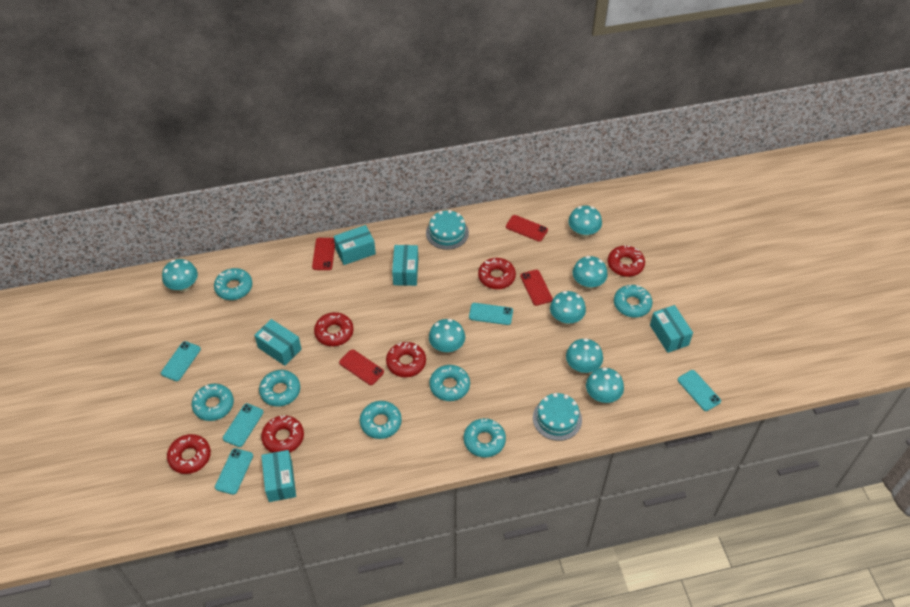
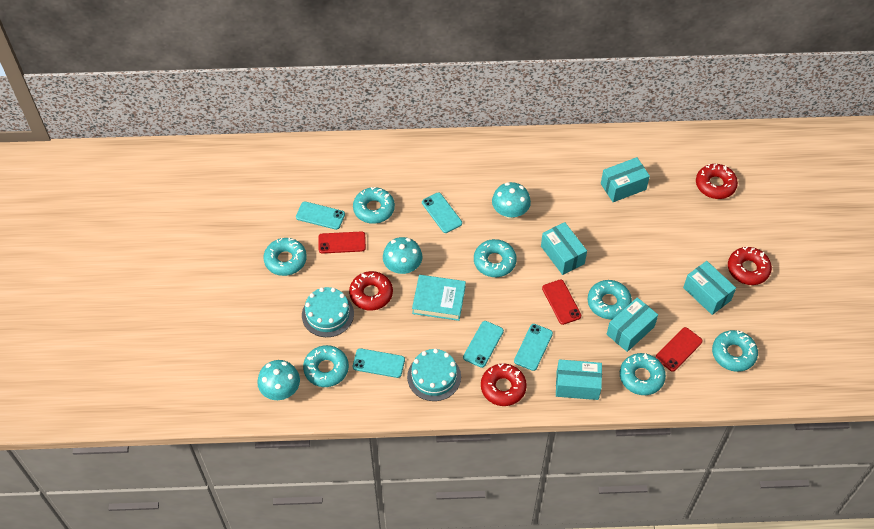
red donut: 6 -> 4
red phone: 4 -> 3
turquoise book: 0 -> 1
turquoise mushroom: 7 -> 3

